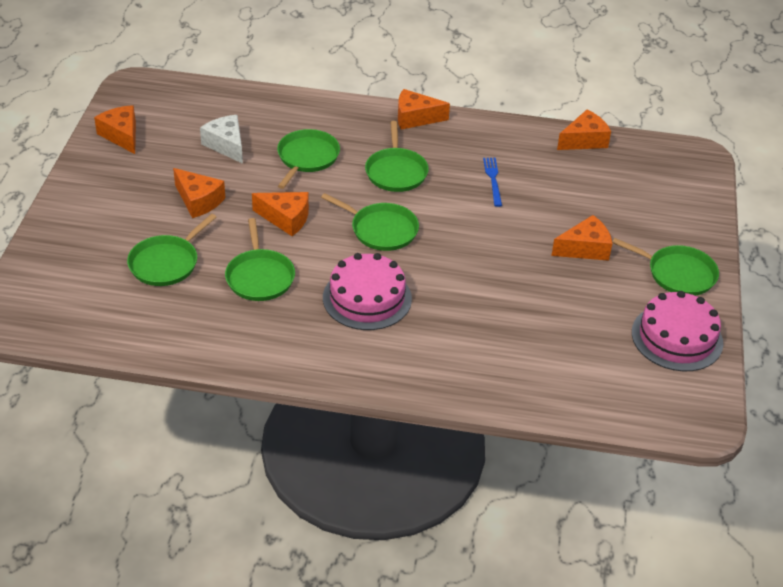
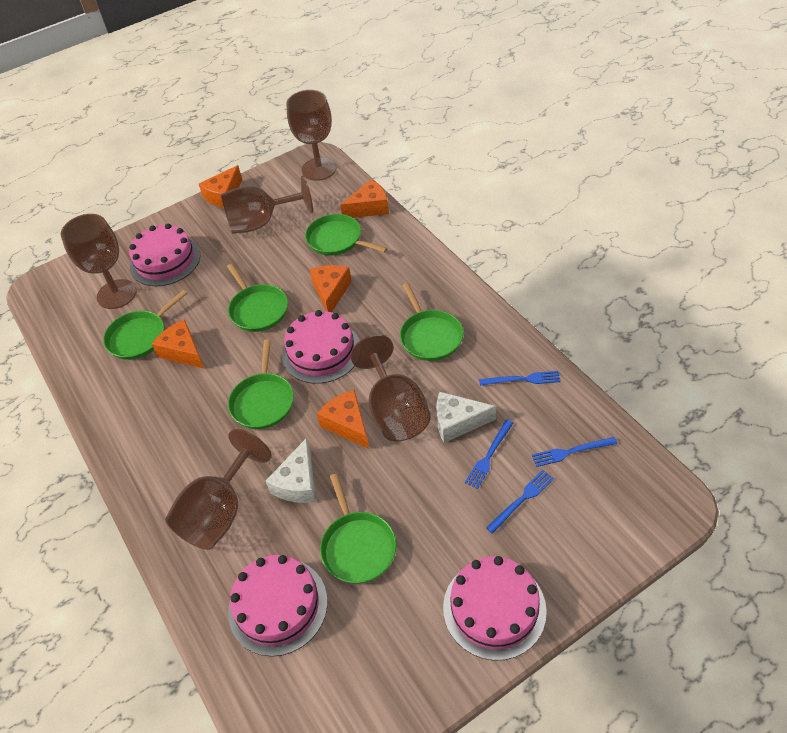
blue fork: 1 -> 4
brown goblet: 0 -> 5
orange cheese: 6 -> 5
pink cake: 2 -> 4
white cheese: 1 -> 2

